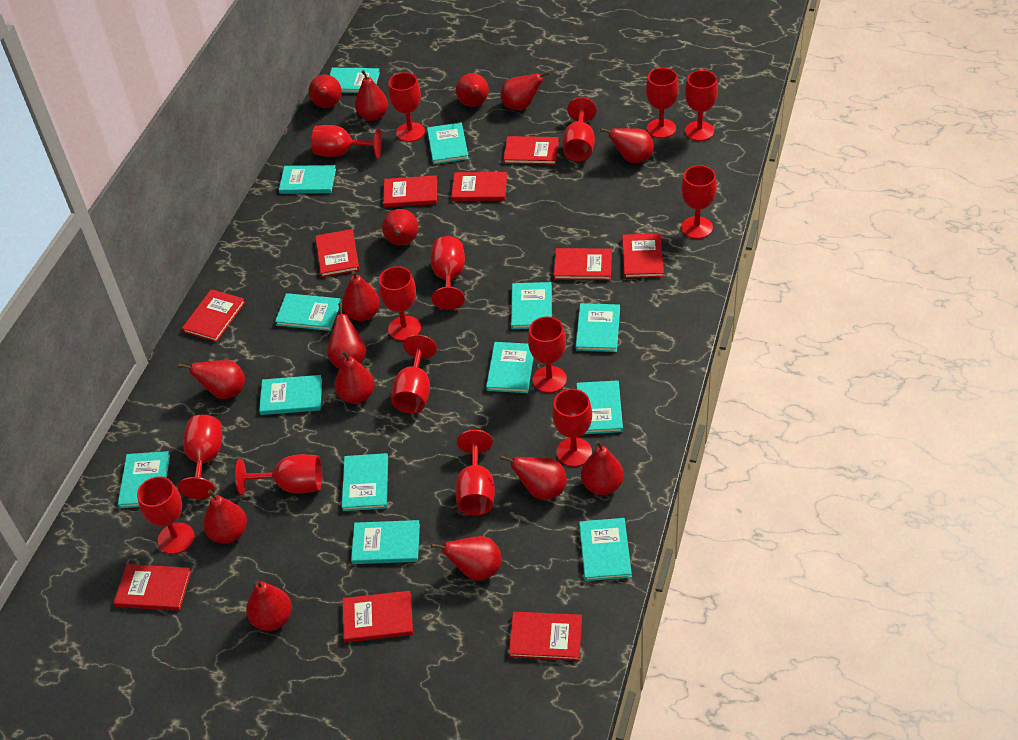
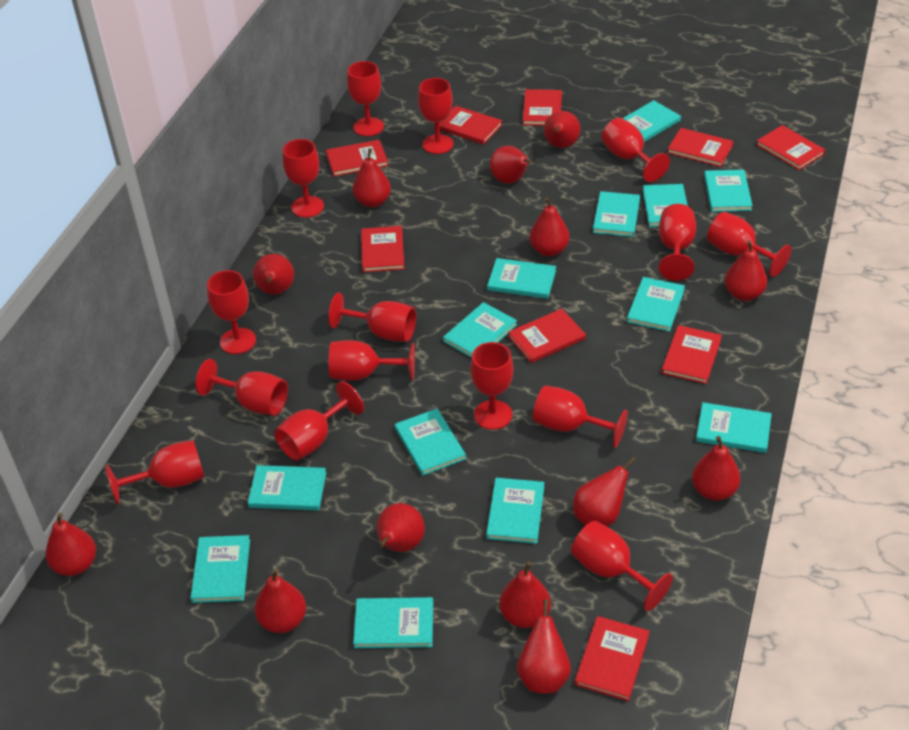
red book: 10 -> 9
red pear: 15 -> 13

